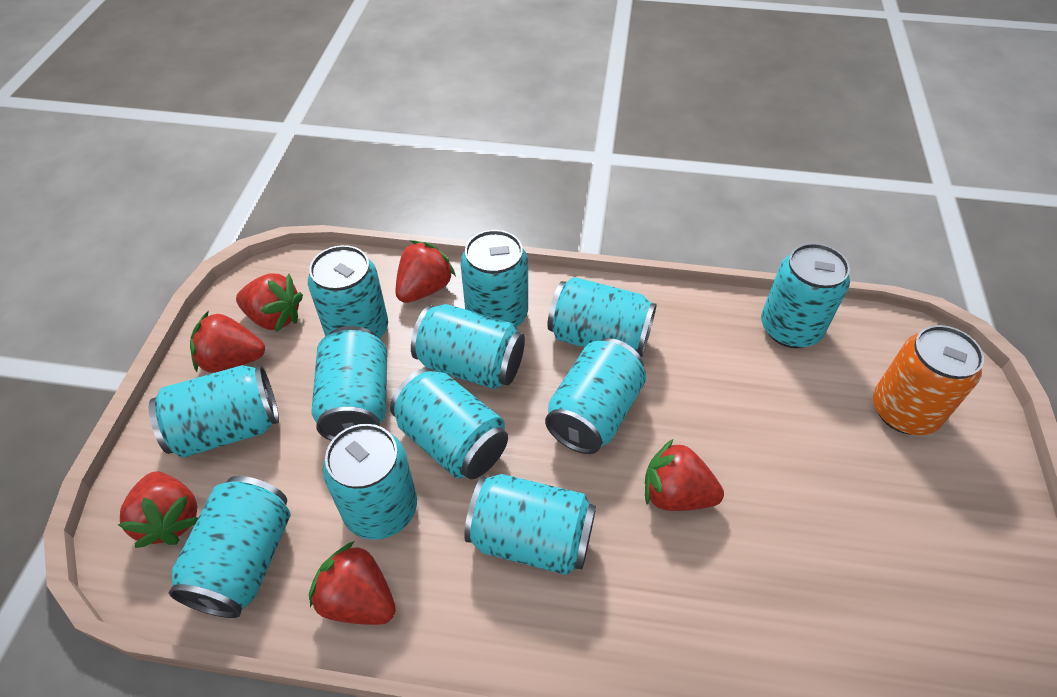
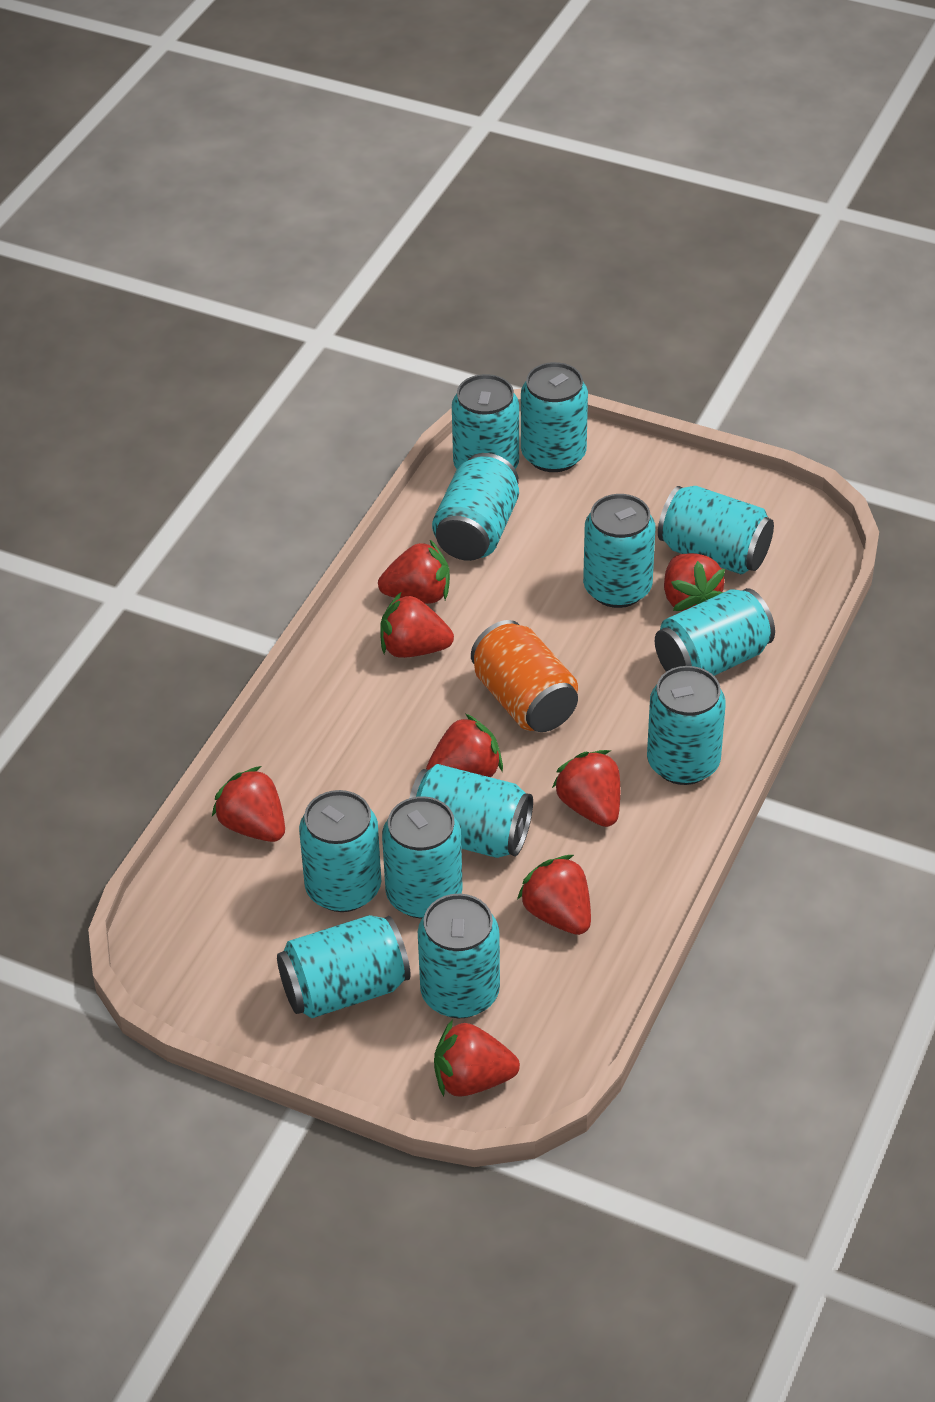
red strawberry: 6 -> 8

